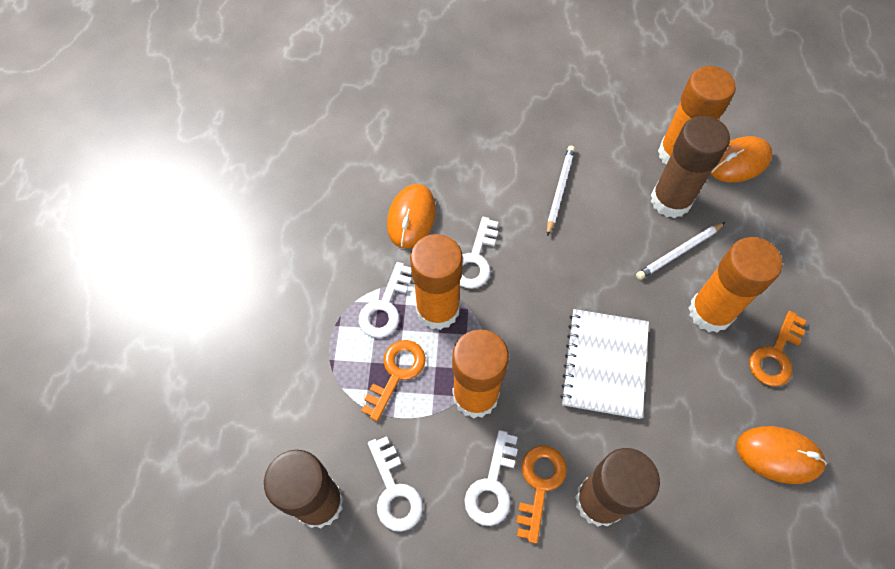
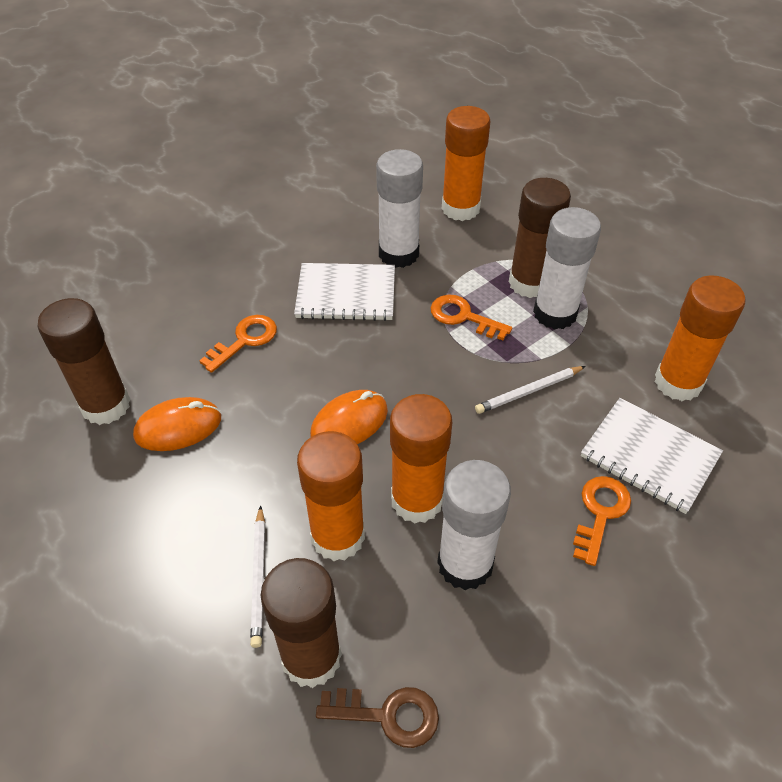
brown key: 0 -> 1
orange mouse: 3 -> 2
white glue stick: 0 -> 3
white key: 4 -> 0
white notebook: 1 -> 2

